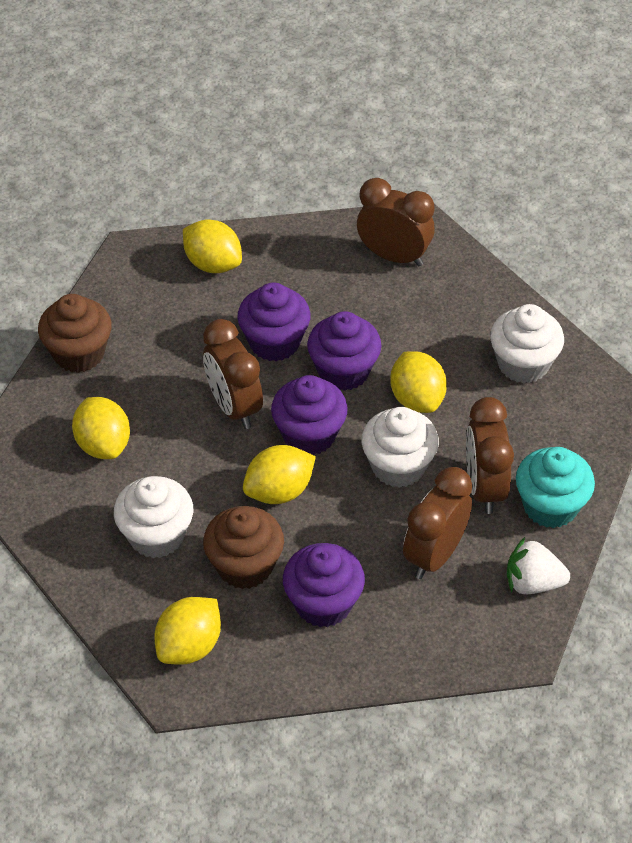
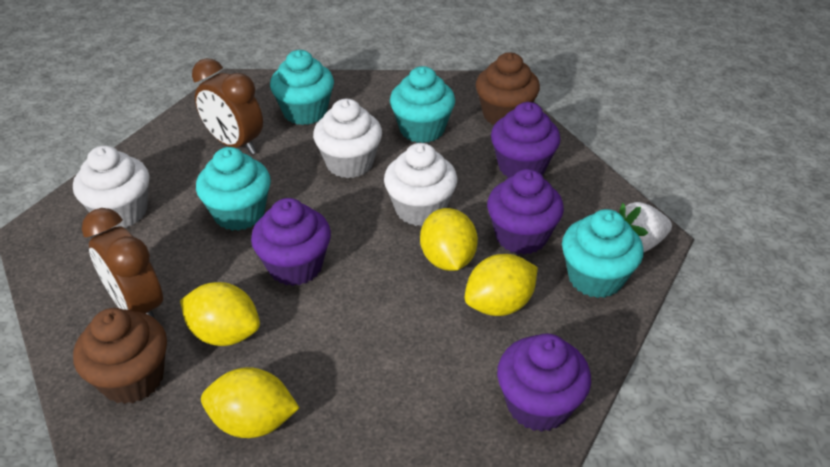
brown clock: 4 -> 2
turquoise cupcake: 1 -> 4
yellow lemon: 5 -> 4

